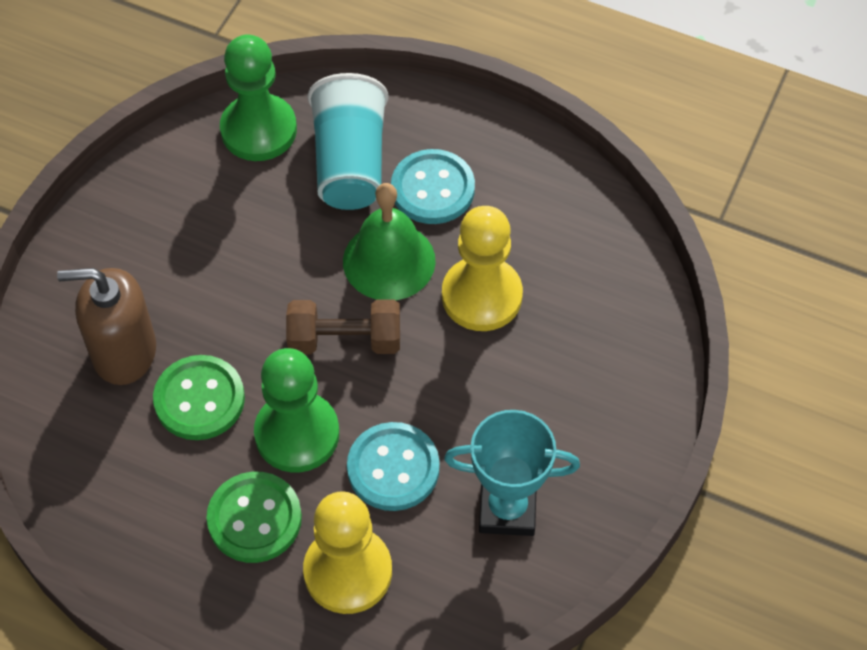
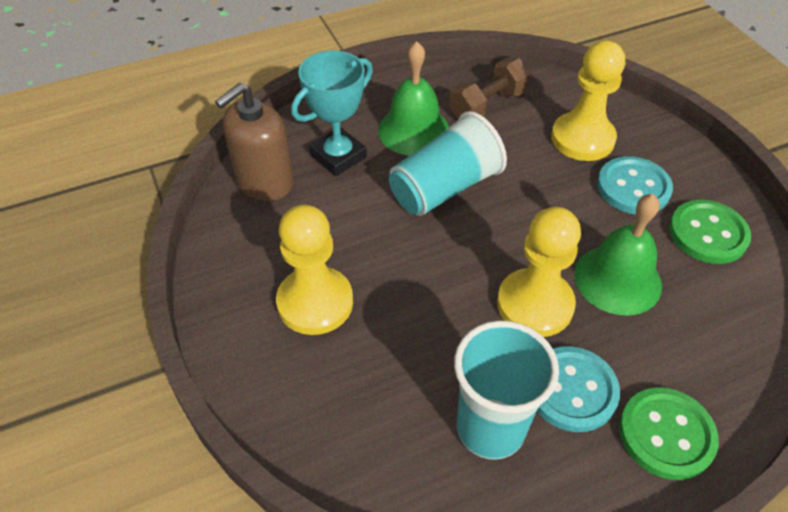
green bell: 1 -> 2
green pawn: 2 -> 0
turquoise cup: 1 -> 2
yellow pawn: 2 -> 3

